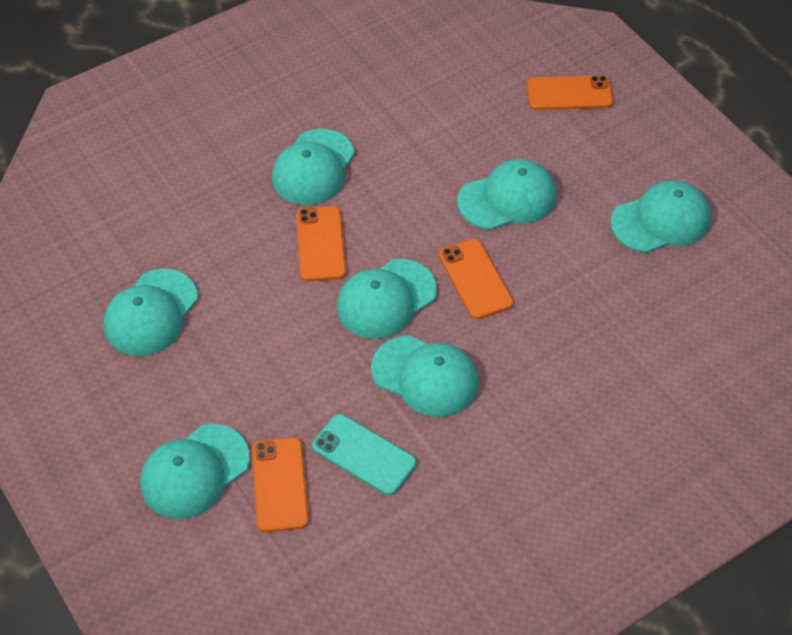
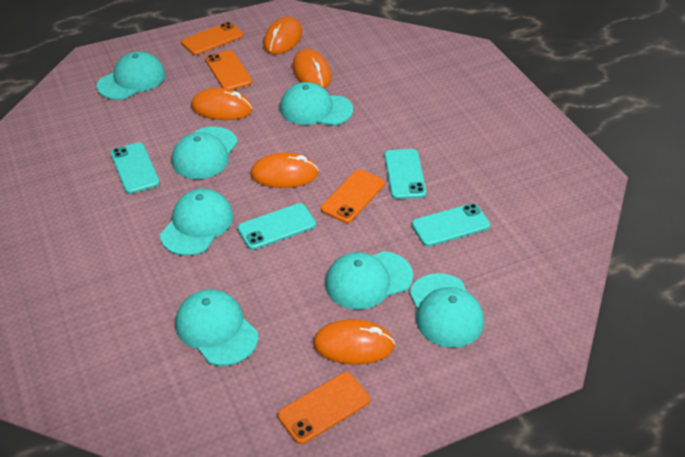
orange mouse: 0 -> 5
turquoise phone: 1 -> 4

